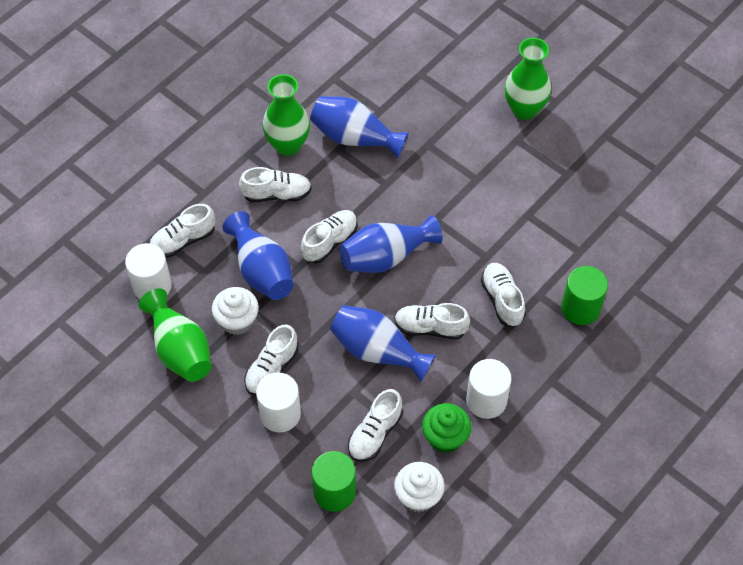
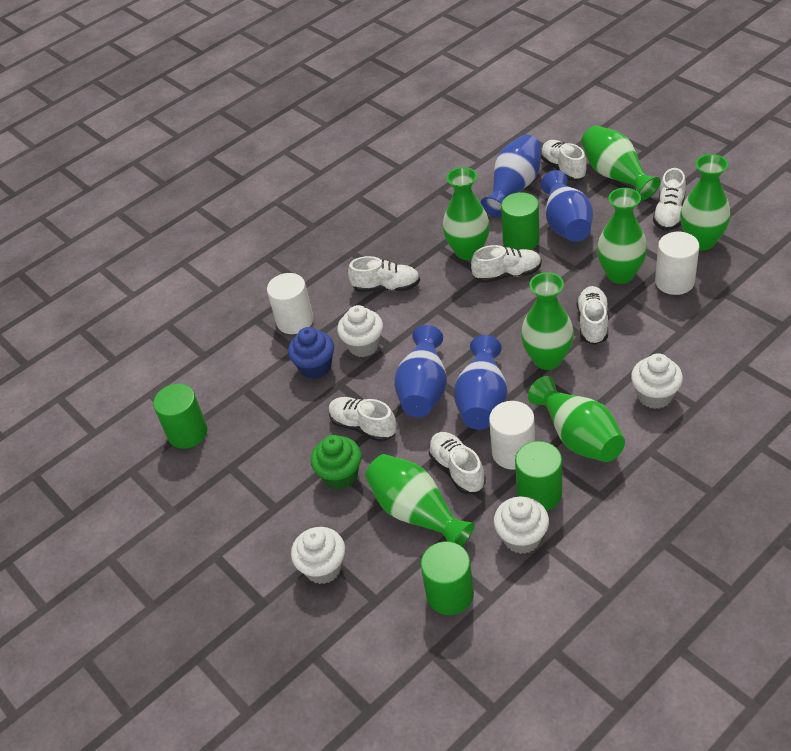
blue cupcake: 0 -> 1
green cylinder: 2 -> 4
green vase: 3 -> 7
white cupcake: 2 -> 4

